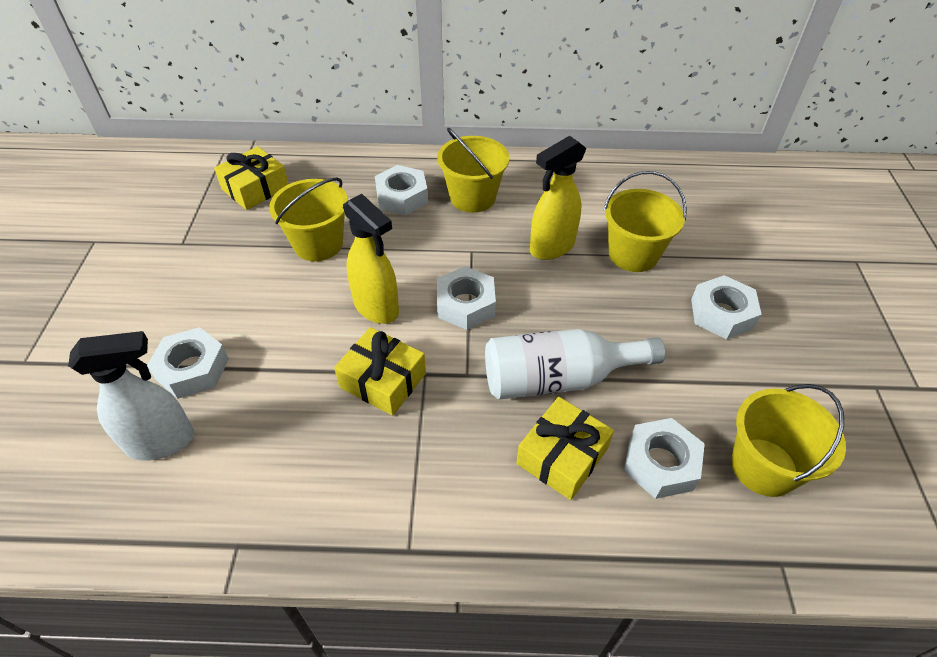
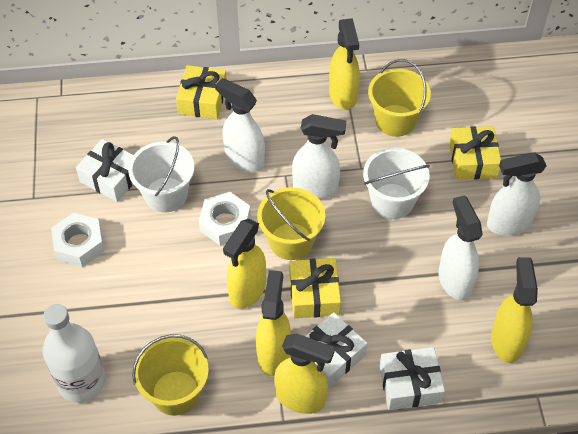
white bucket: 0 -> 2
white gift: 0 -> 3
white nut: 5 -> 2
white spray bottle: 1 -> 4
yellow bucket: 4 -> 3
yellow spray bottle: 2 -> 5

